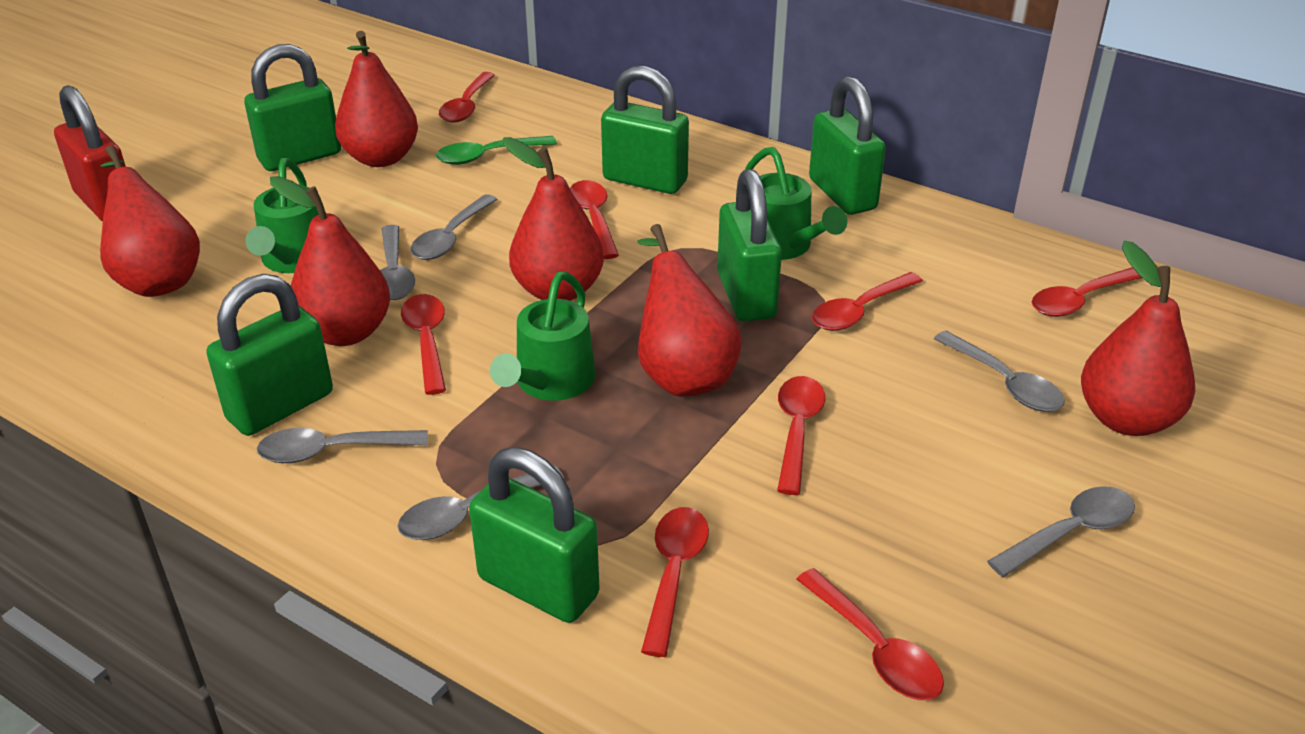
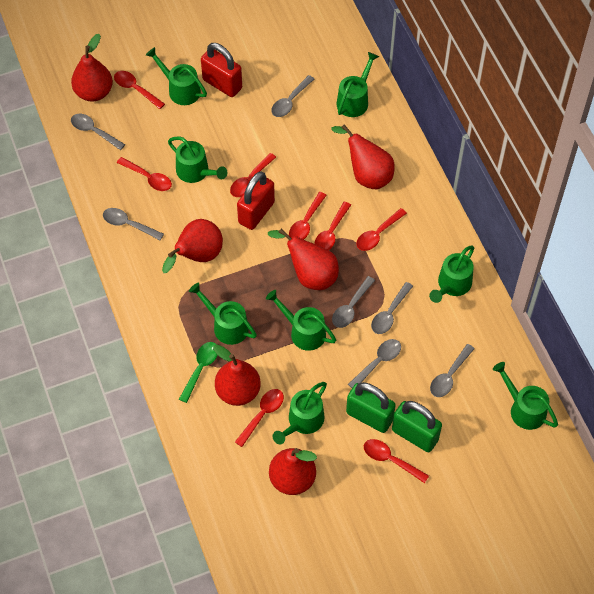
green padlock: 6 -> 2
green watering can: 3 -> 8
grey spoon: 6 -> 7
red padlock: 1 -> 2

